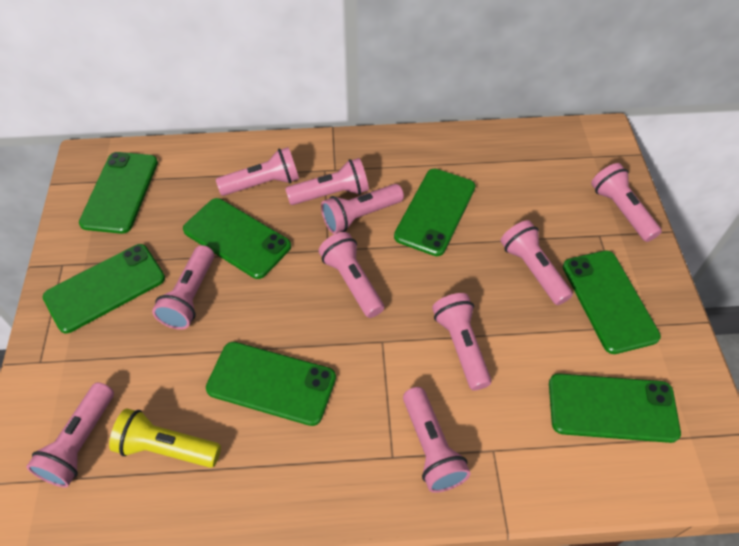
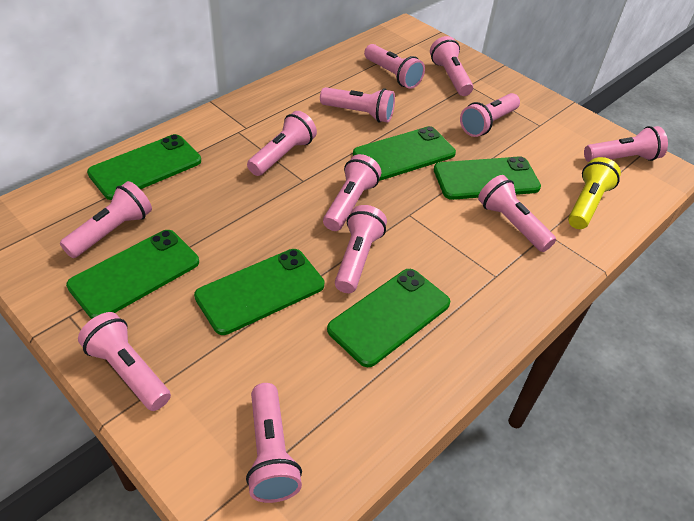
green phone: 7 -> 6
pink flashlight: 10 -> 12

